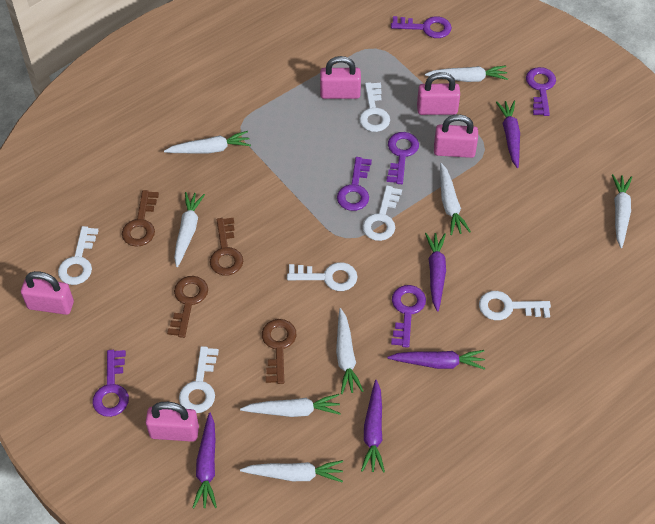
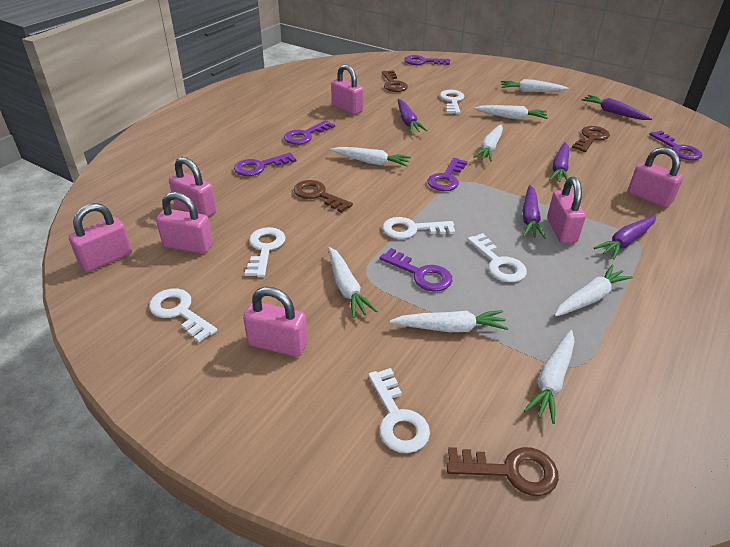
pink padlock: 5 -> 7

